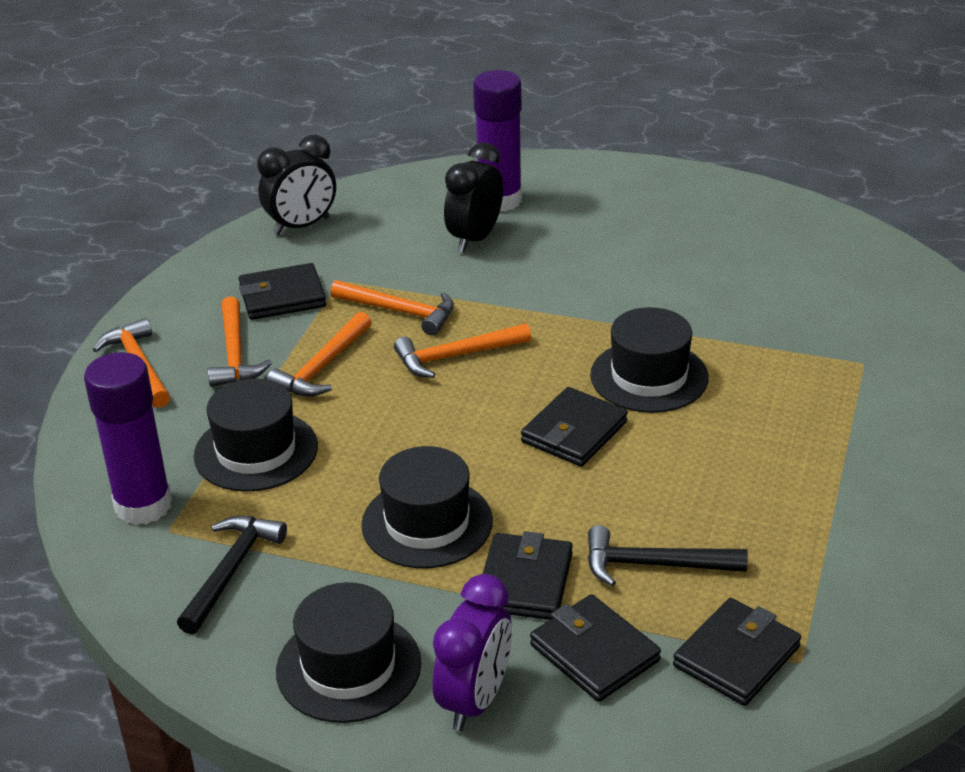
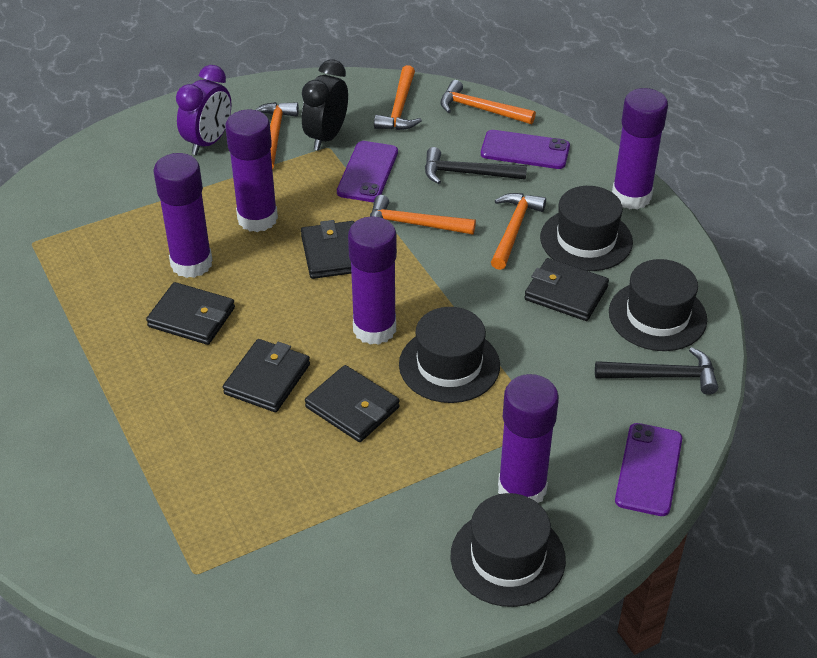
black clock: 2 -> 1
purple glue stick: 2 -> 5
purple phone: 0 -> 3

